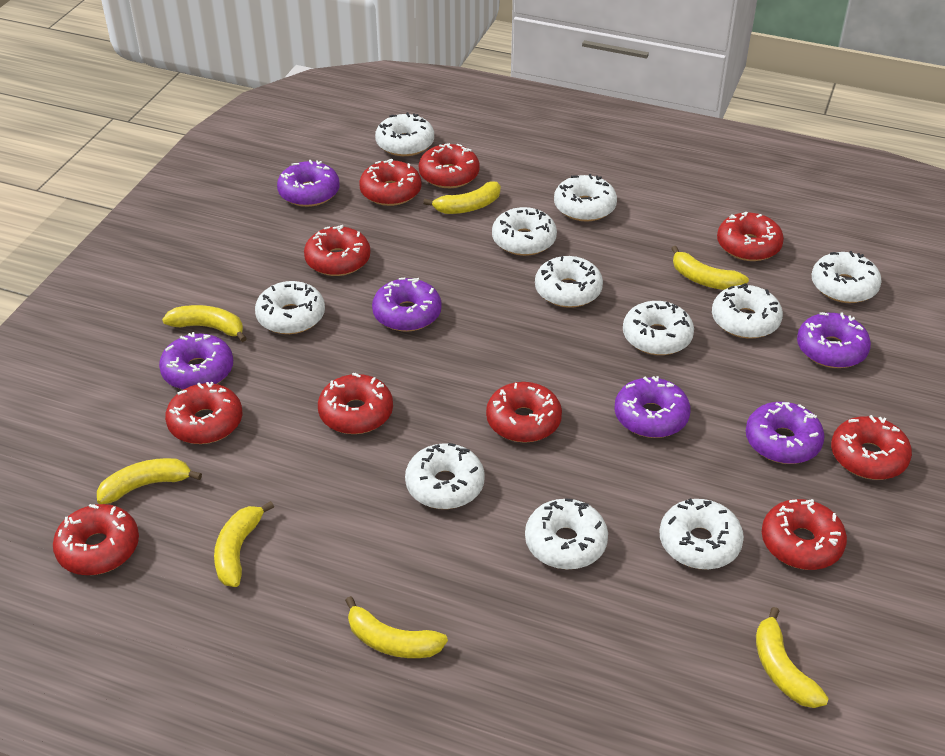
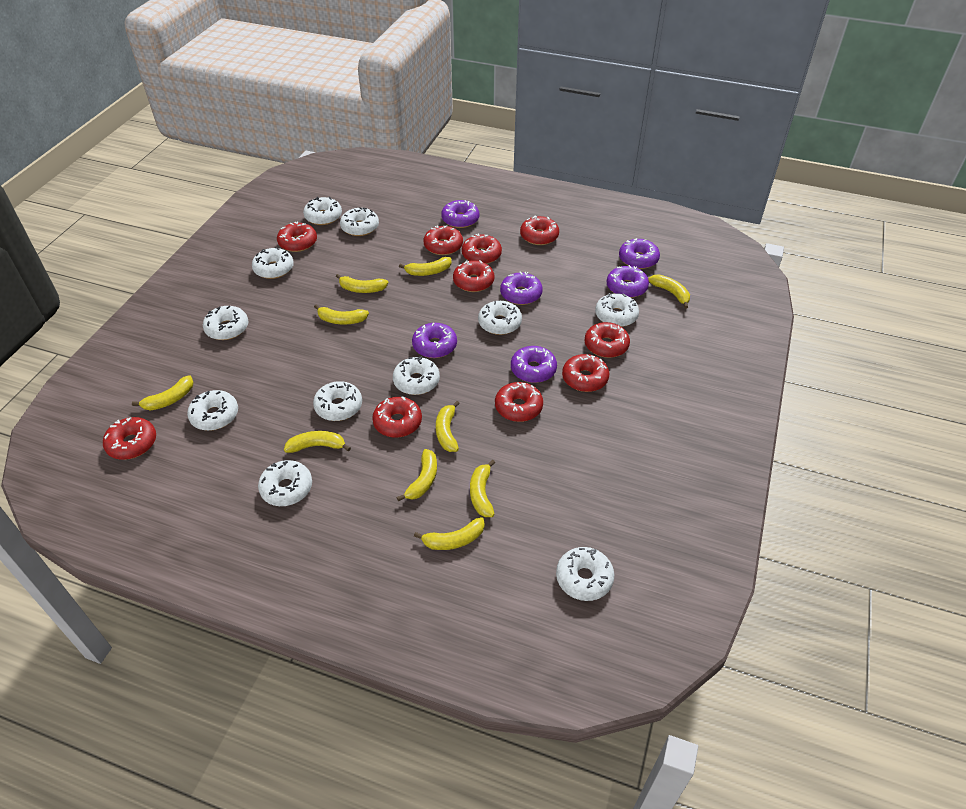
yellow banana: 7 -> 10

